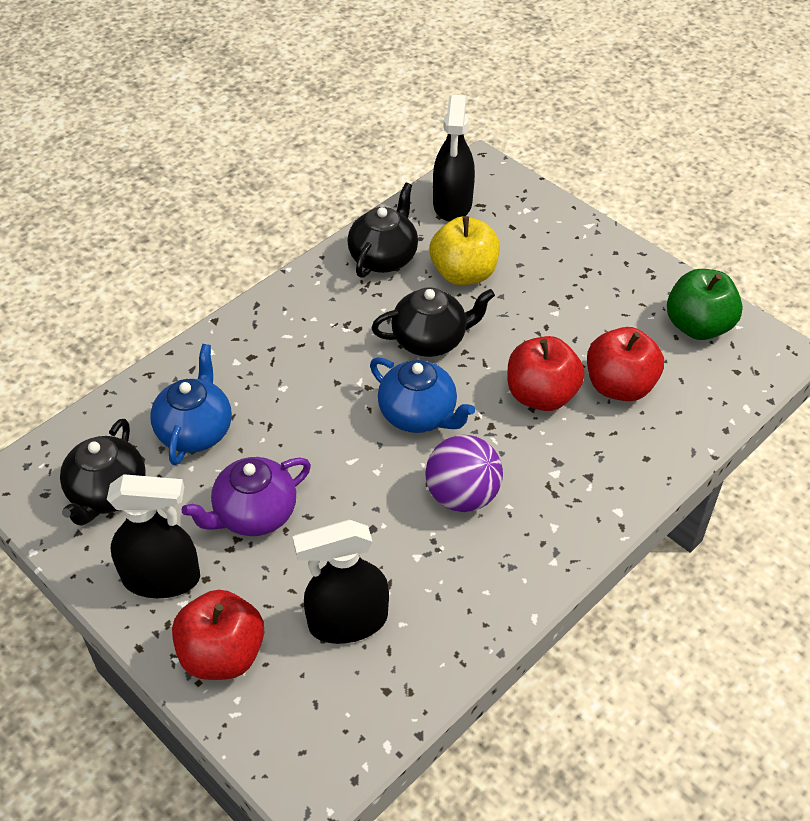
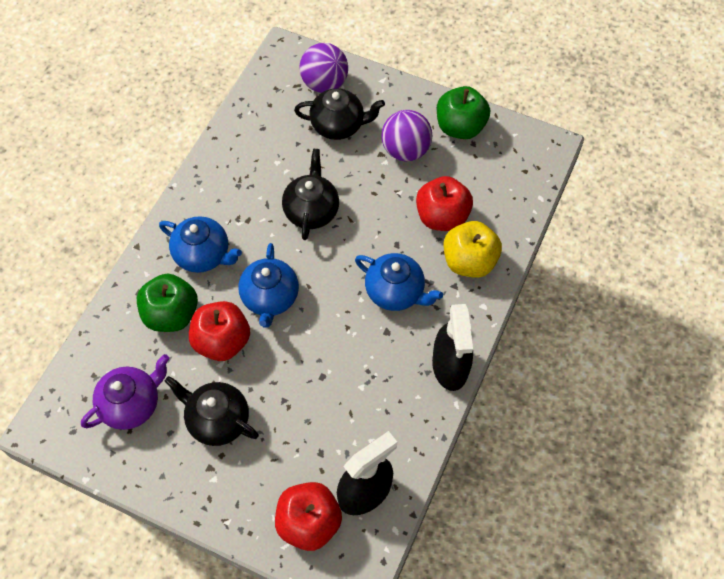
black spray bottle: 3 -> 2
blue teapot: 2 -> 3
green apple: 1 -> 2
purple ball: 1 -> 2

